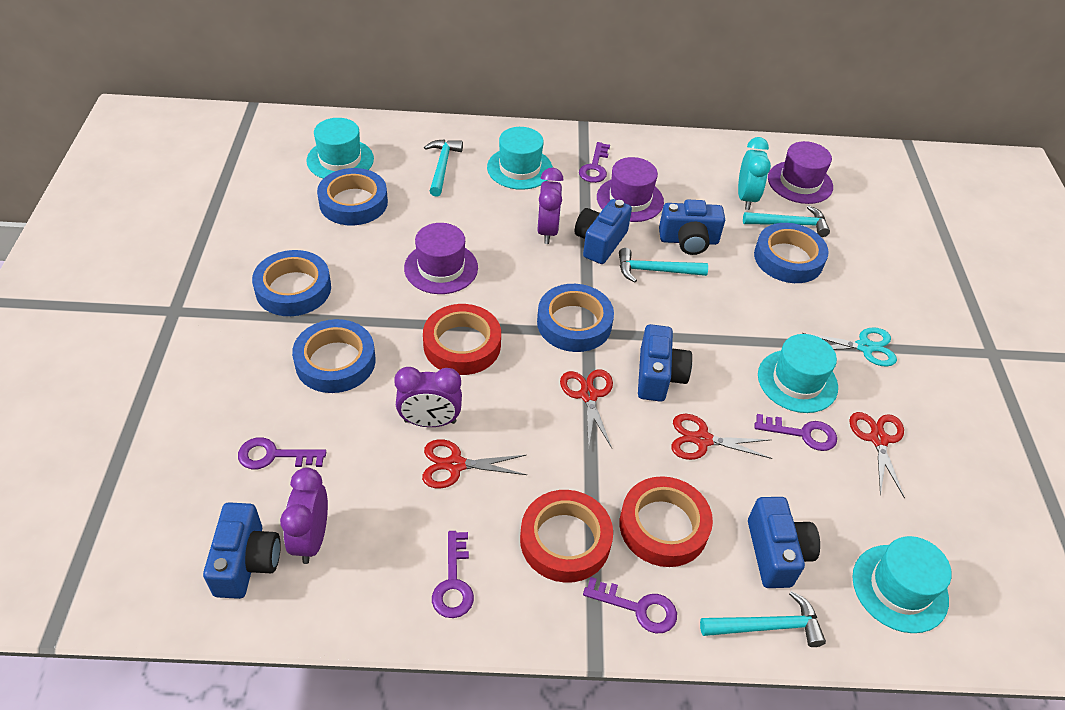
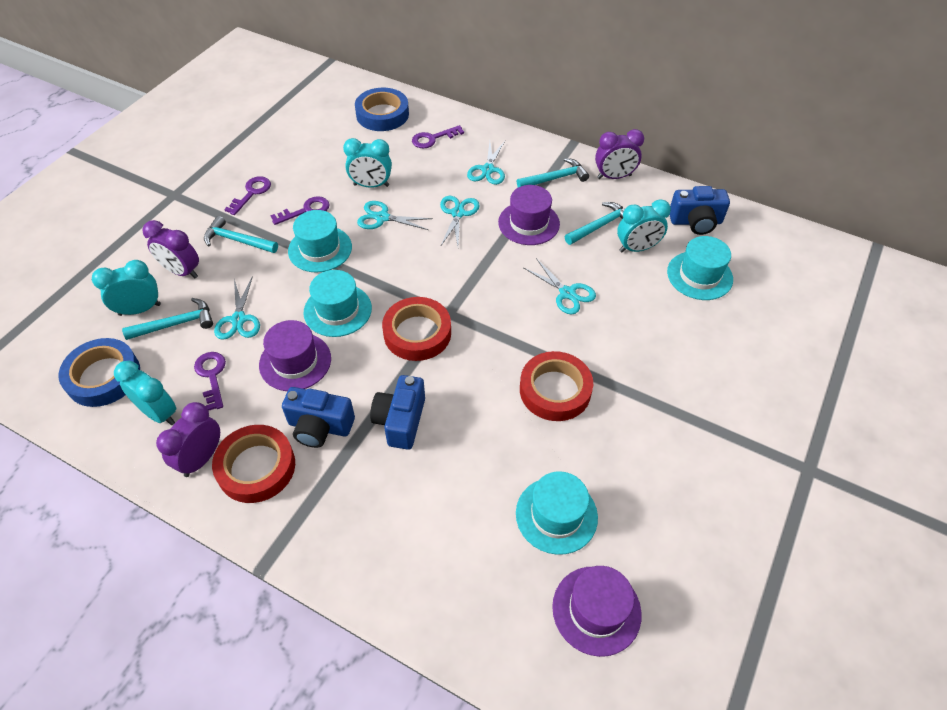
blue camera: 5 -> 3
blue tape: 5 -> 2
purple key: 5 -> 4
red scissors: 4 -> 0
turquoise clock: 1 -> 4
turquoise scissors: 1 -> 5

